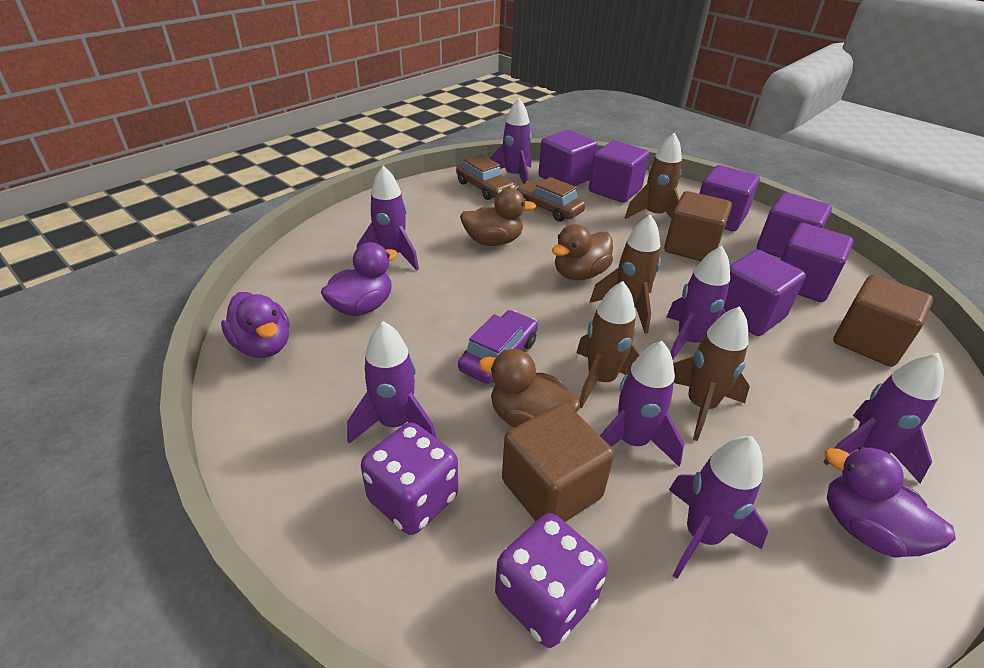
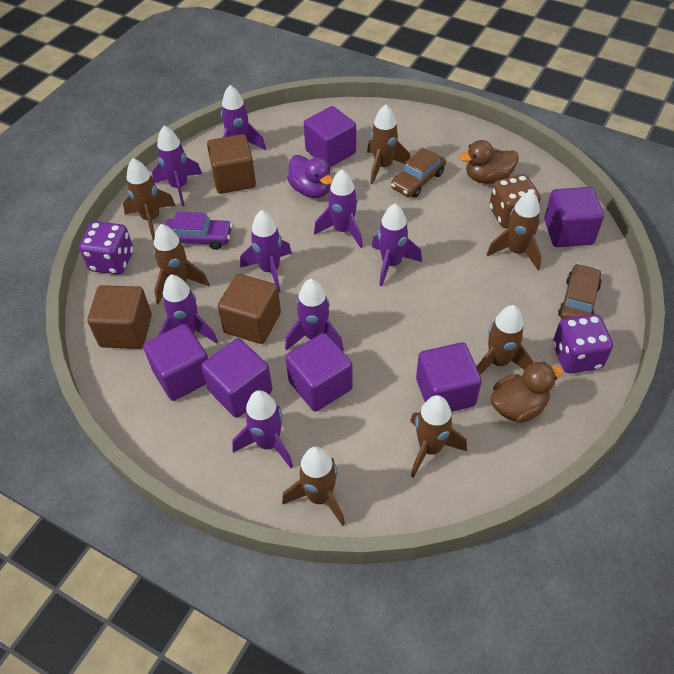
brown dice: 0 -> 1
brown duck: 3 -> 2
brown rocket: 4 -> 7
purple duck: 3 -> 1
purple rocket: 7 -> 8

